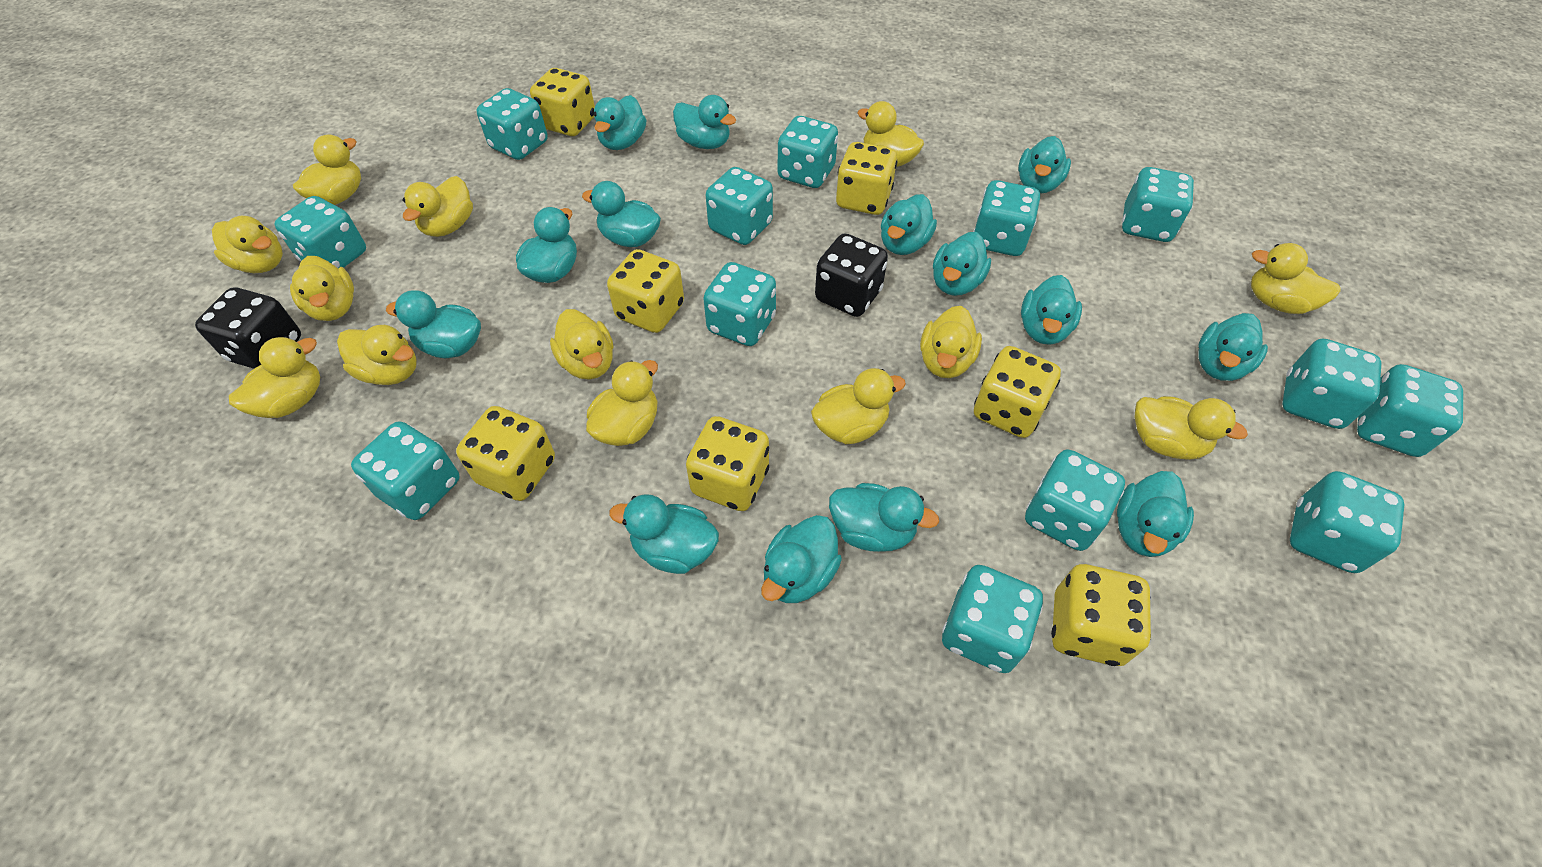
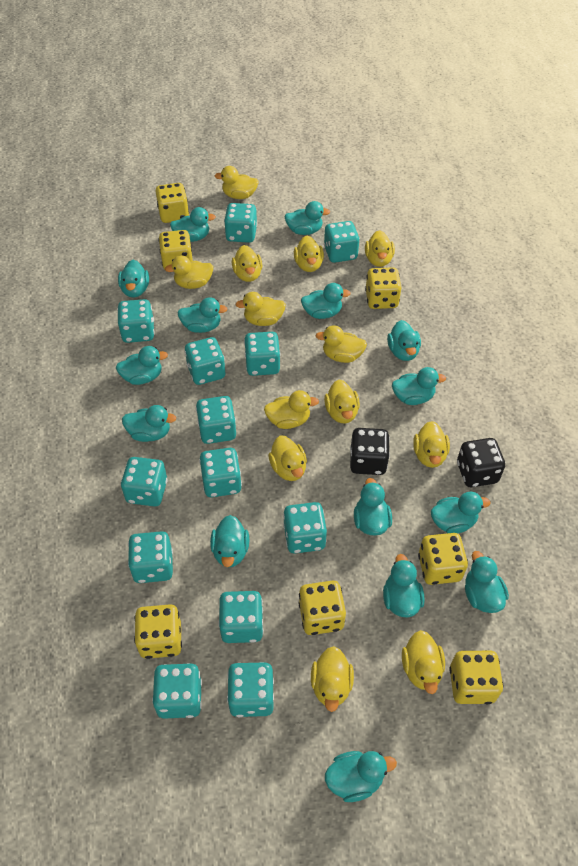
turquoise duck: 14 -> 15

